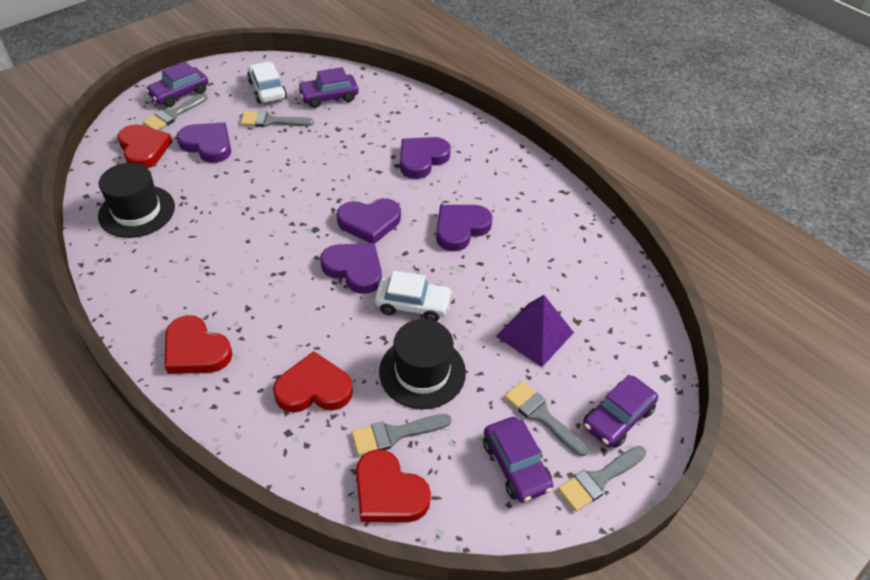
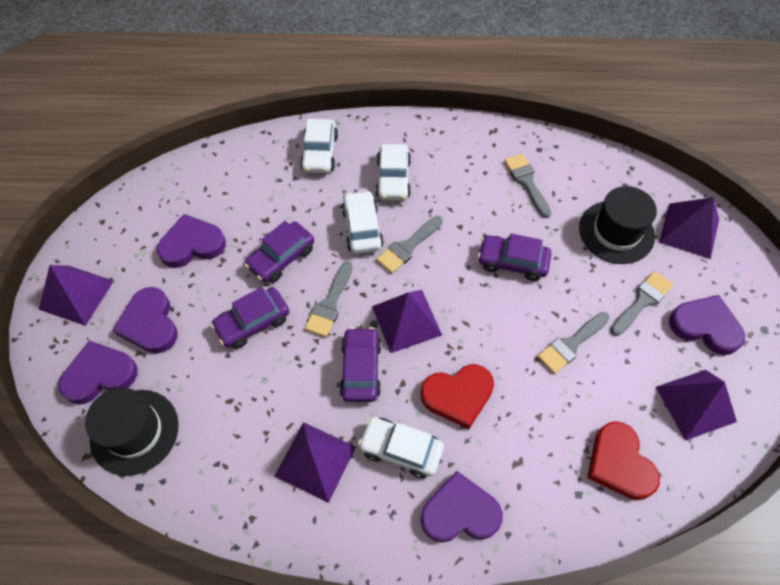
purple pyramid: 1 -> 5
red heart: 4 -> 2
white car: 2 -> 4

